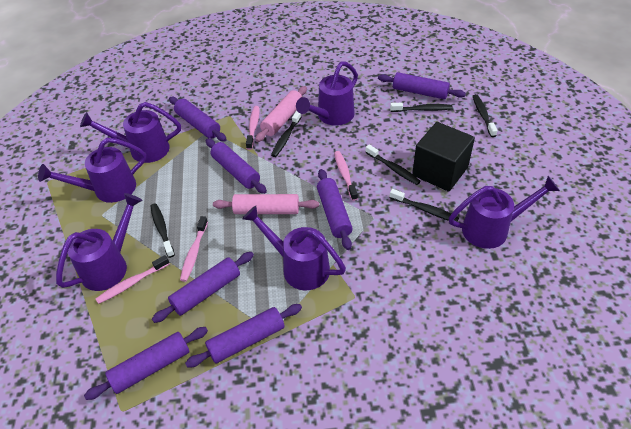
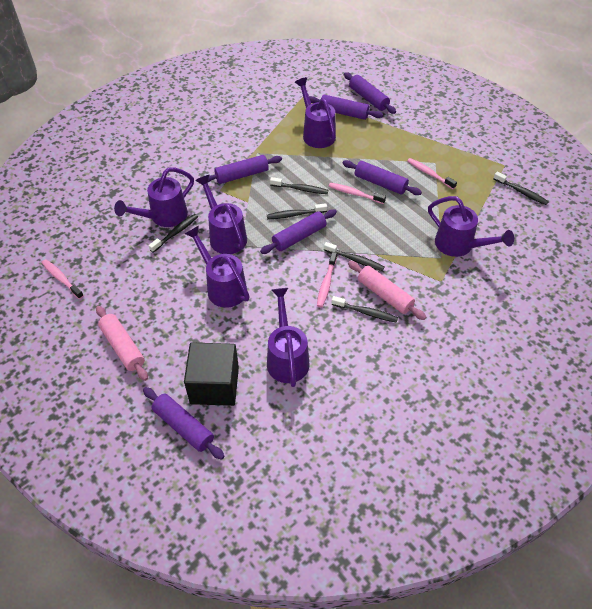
purple rolling pin: 7 -> 6

